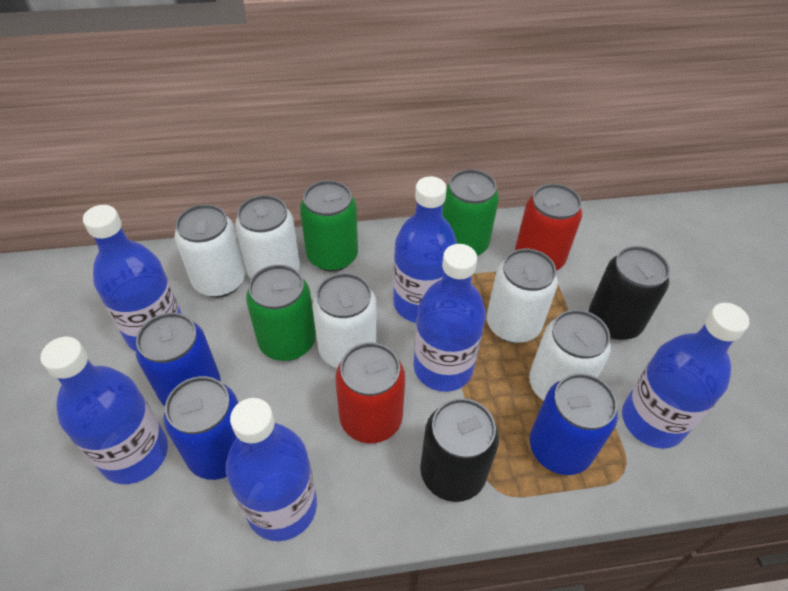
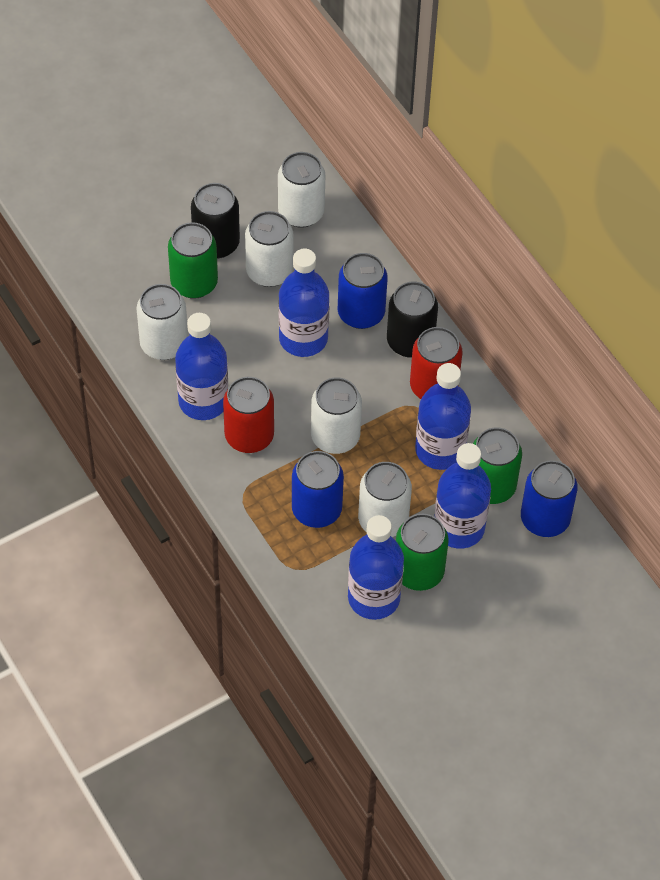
blue bottle: 6 -> 5

